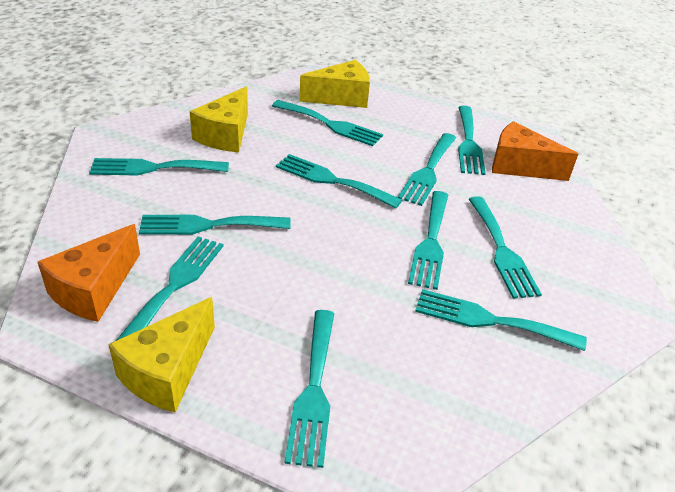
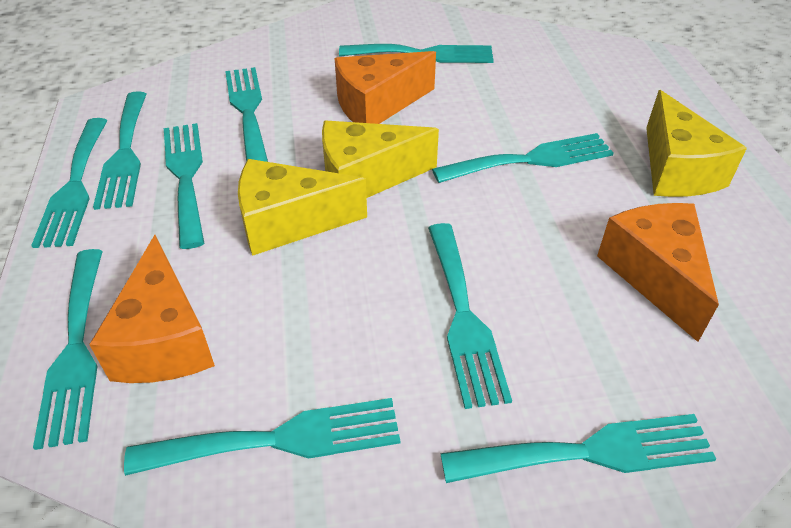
orange cheese: 2 -> 3
turquoise fork: 11 -> 10

